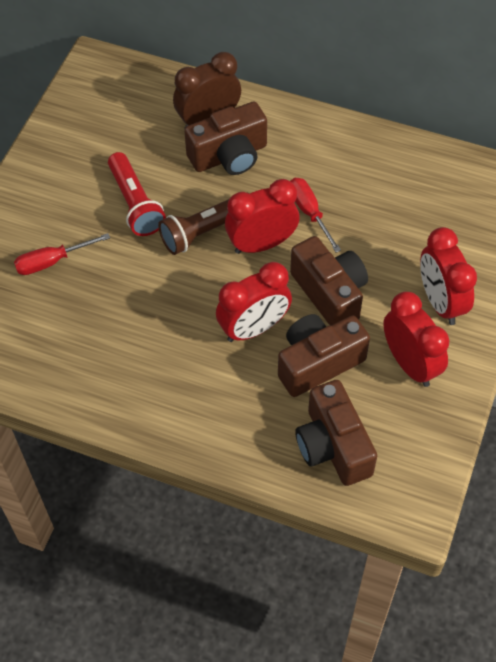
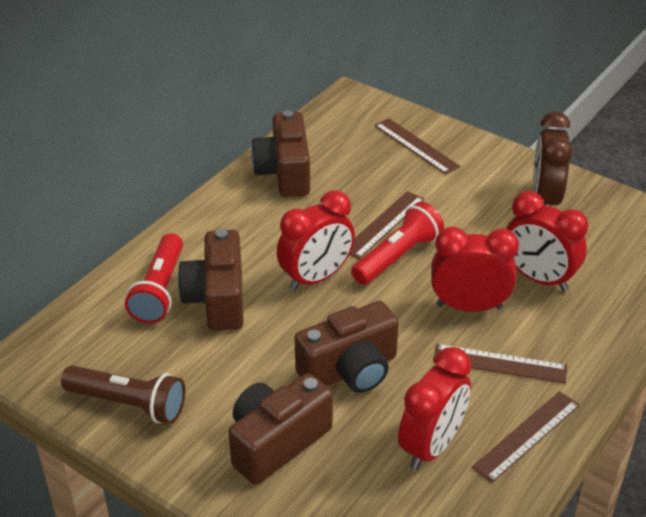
brown ruler: 0 -> 4
red flashlight: 1 -> 2
red screwdriver: 2 -> 0

